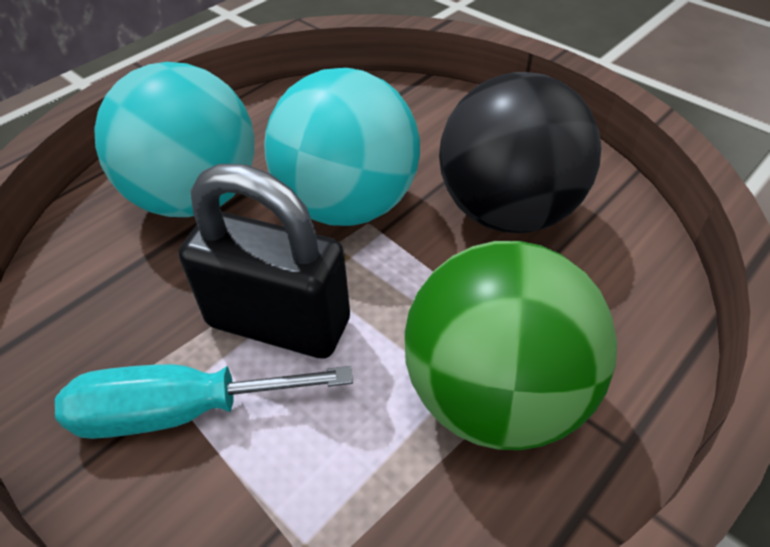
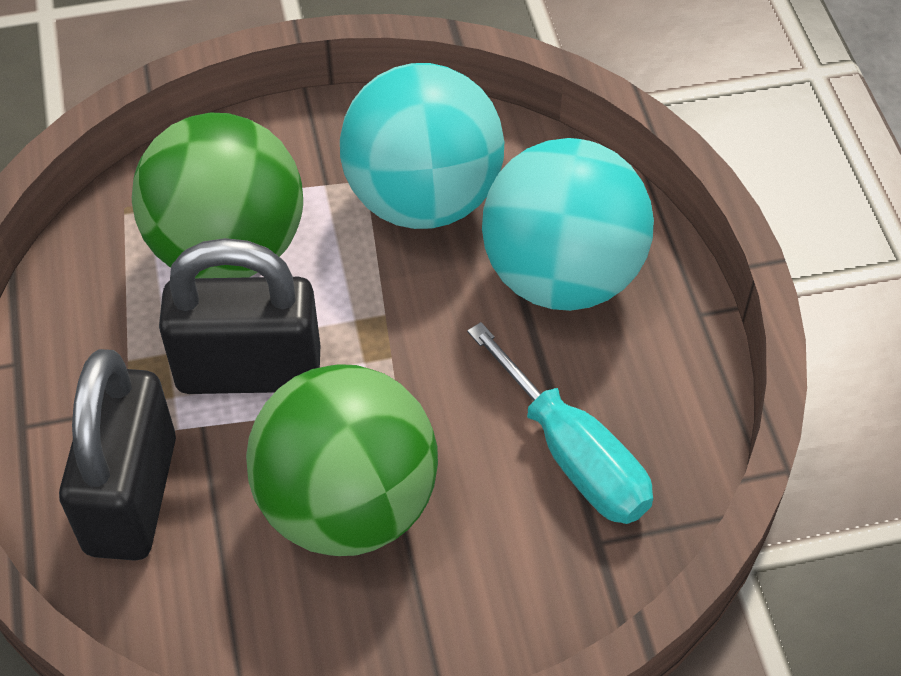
black ball: 1 -> 0
black padlock: 1 -> 2
green ball: 1 -> 2

